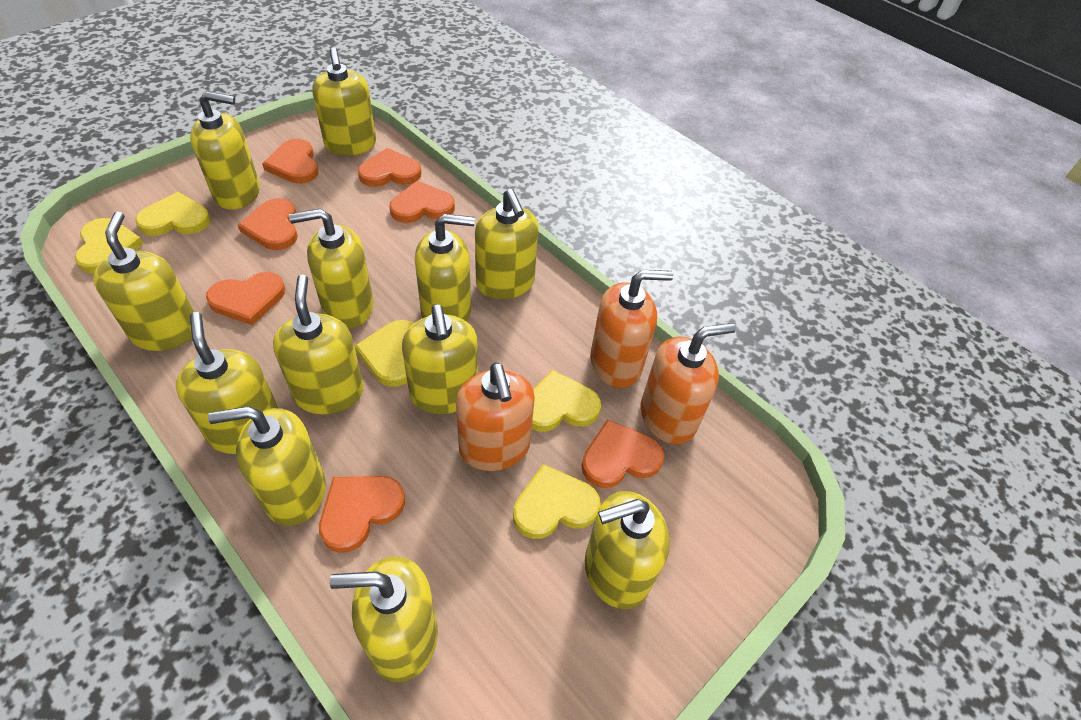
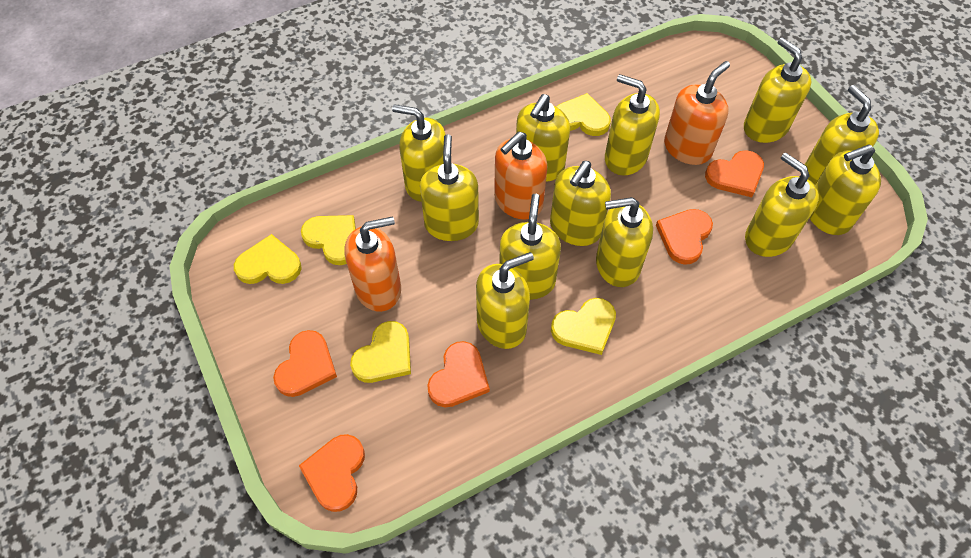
orange heart: 7 -> 5

